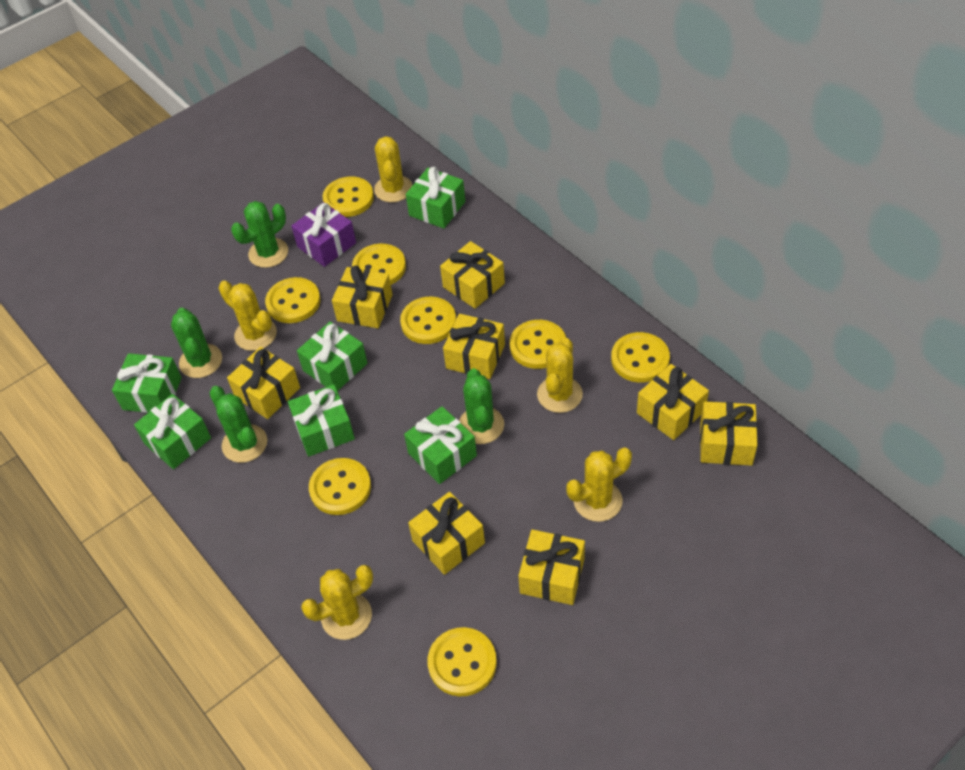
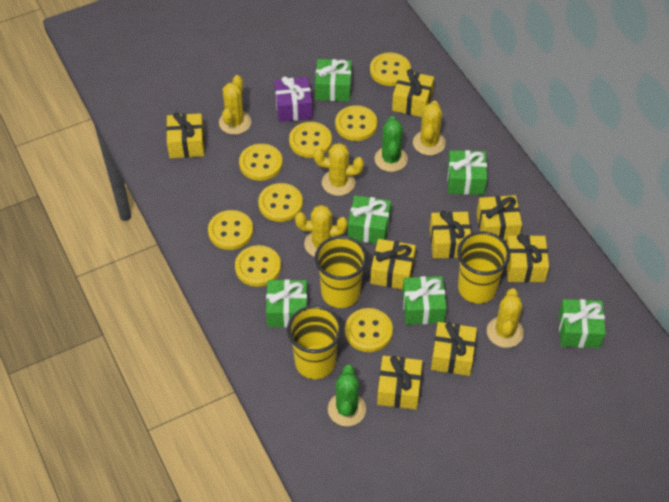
green cactus: 4 -> 2
yellow cup: 0 -> 3

